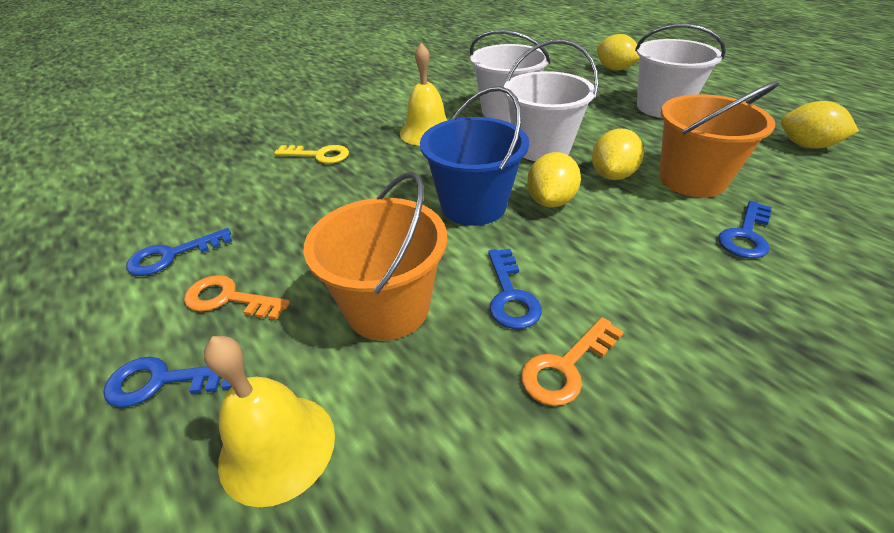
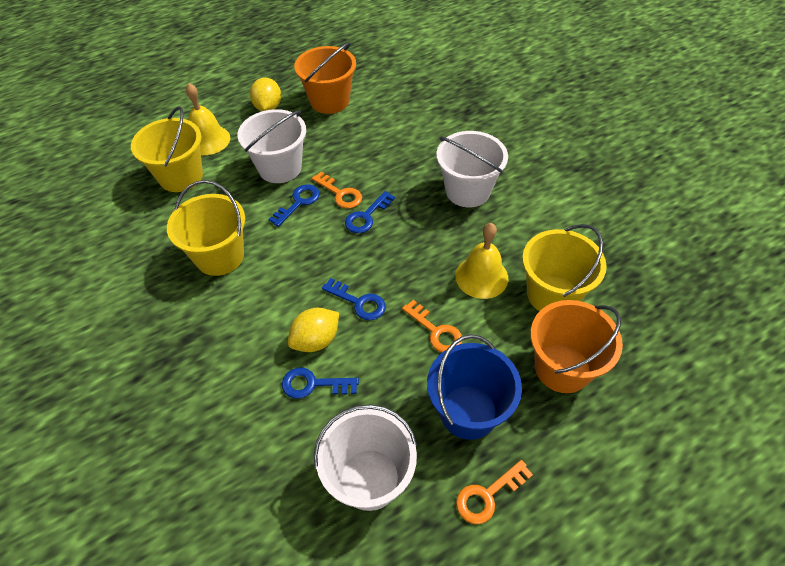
orange key: 2 -> 3
yellow bucket: 0 -> 3
yellow key: 1 -> 0
yellow lemon: 4 -> 2

